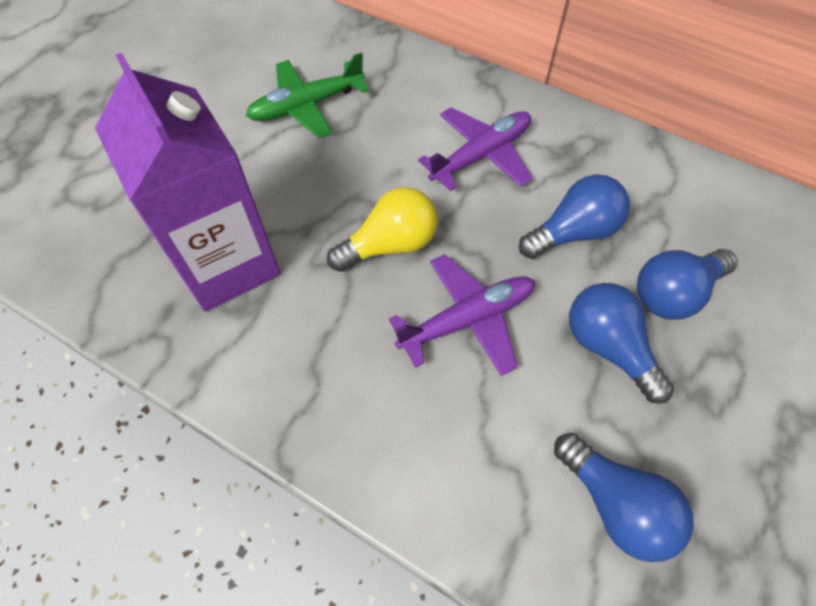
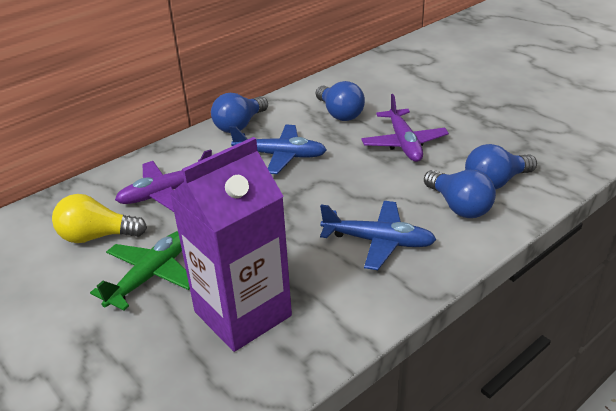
blue plane: 0 -> 2

